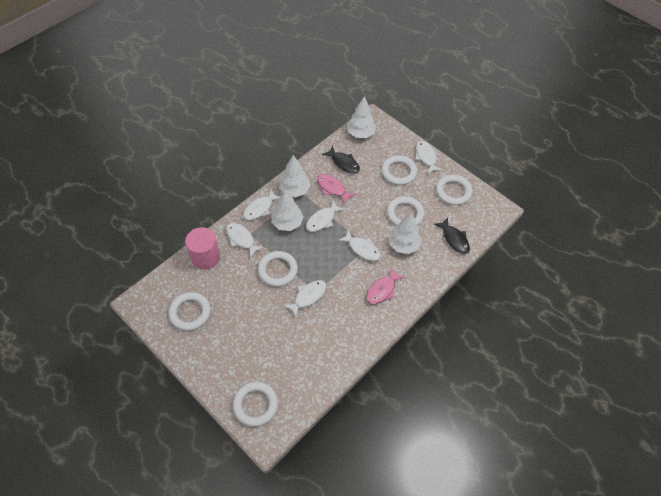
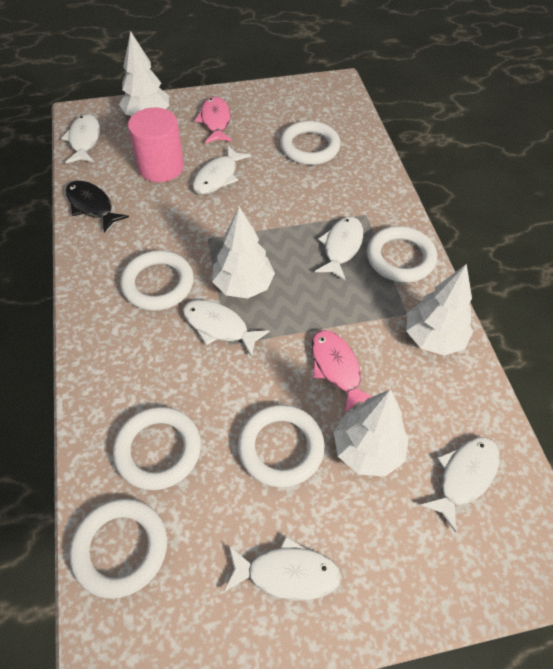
black fish: 2 -> 1

